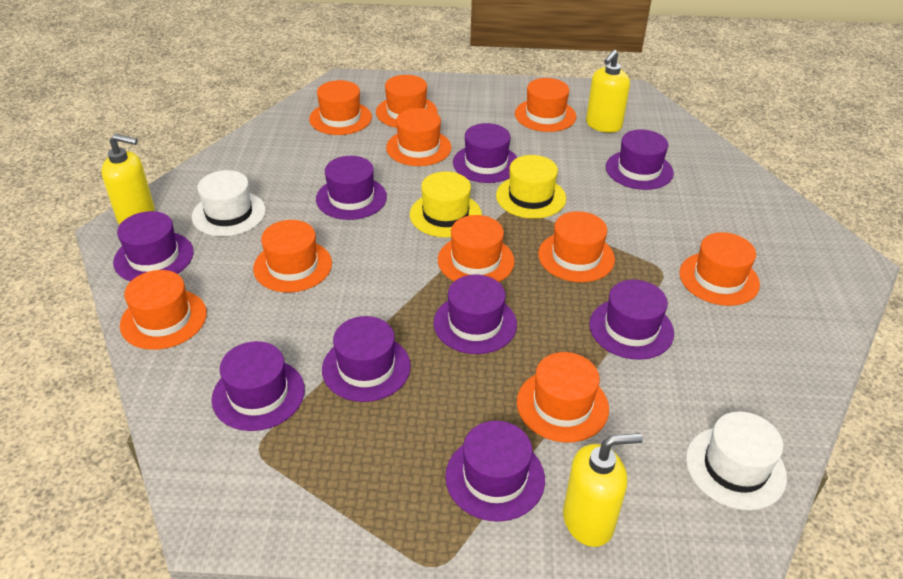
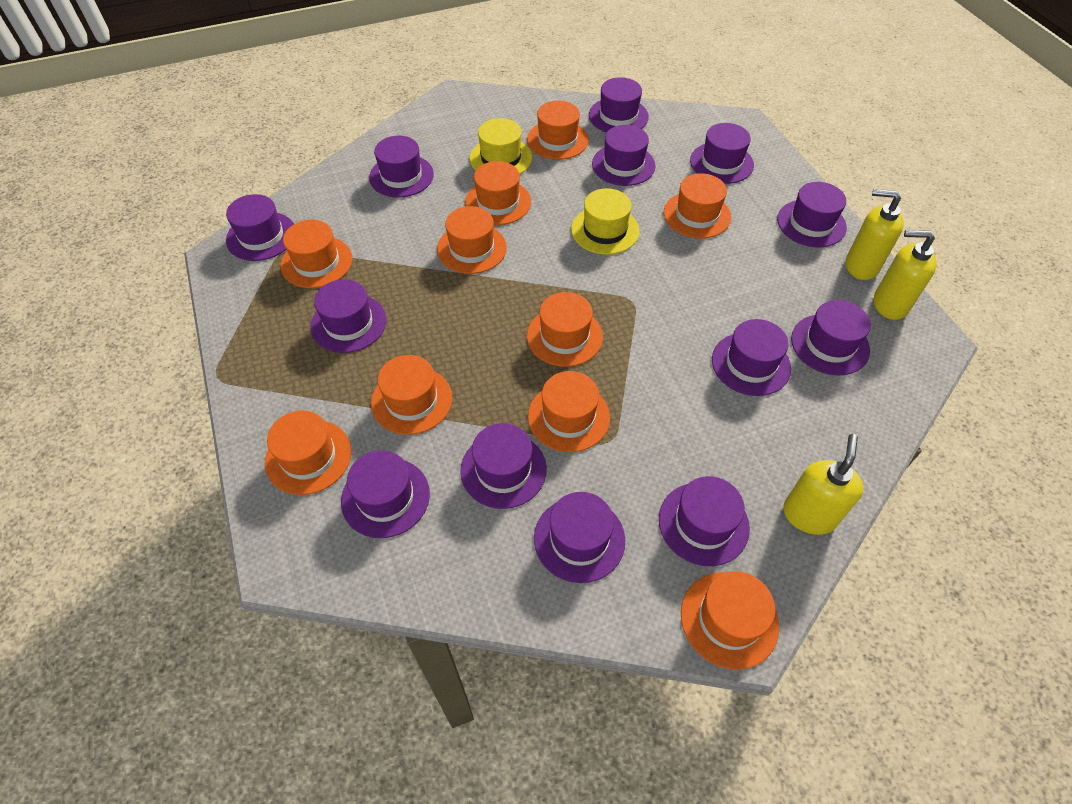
purple hat: 9 -> 13
white hat: 2 -> 0

